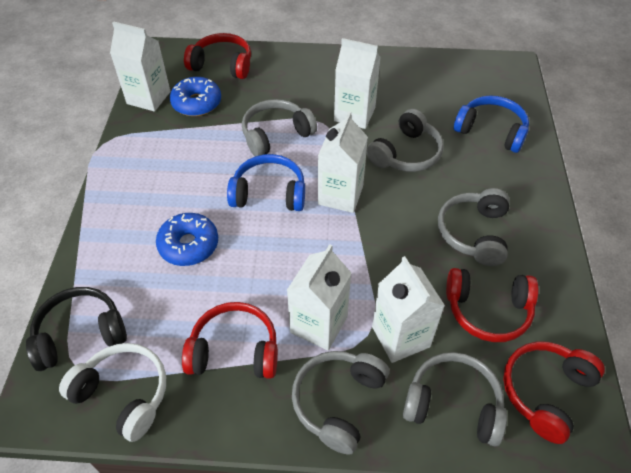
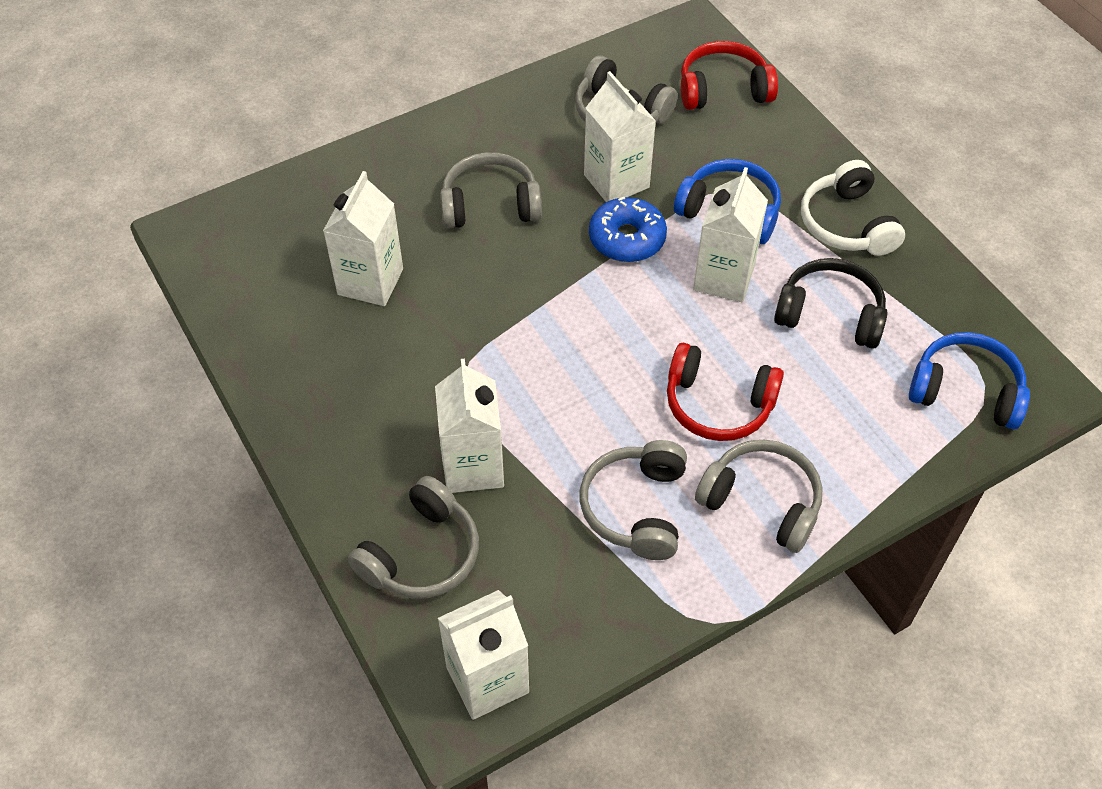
blue donut: 2 -> 1
red headphones: 4 -> 2

